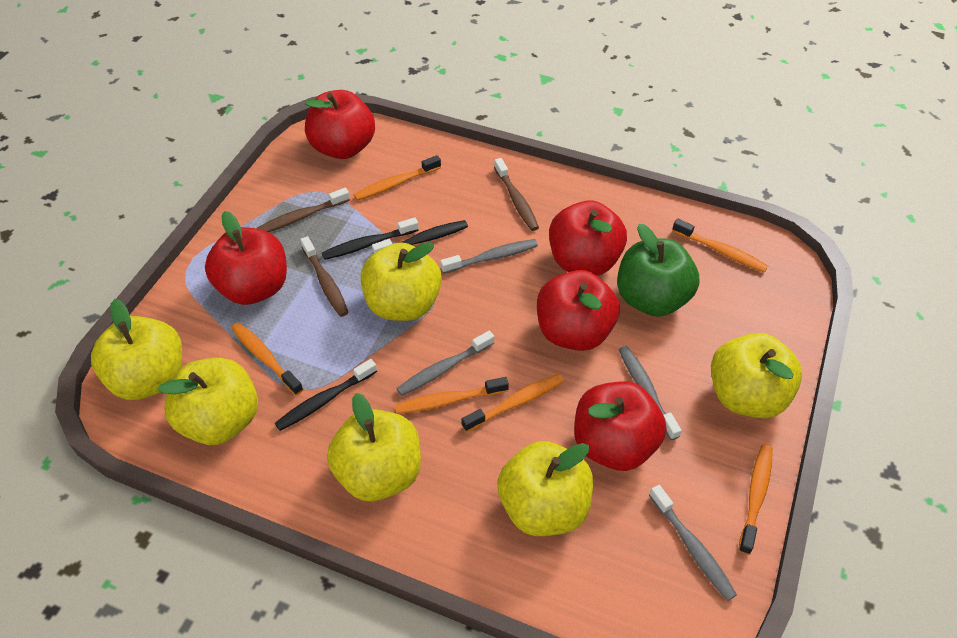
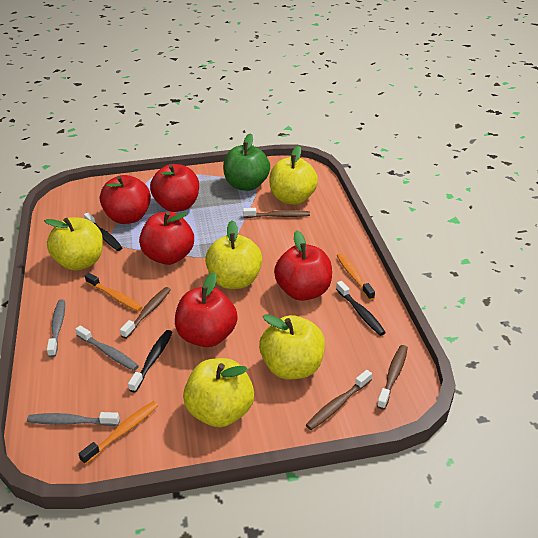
brown toothbrush: 3 -> 4
grey toothbrush: 4 -> 3
orange toothbrush: 6 -> 3
yellow apple: 6 -> 5

